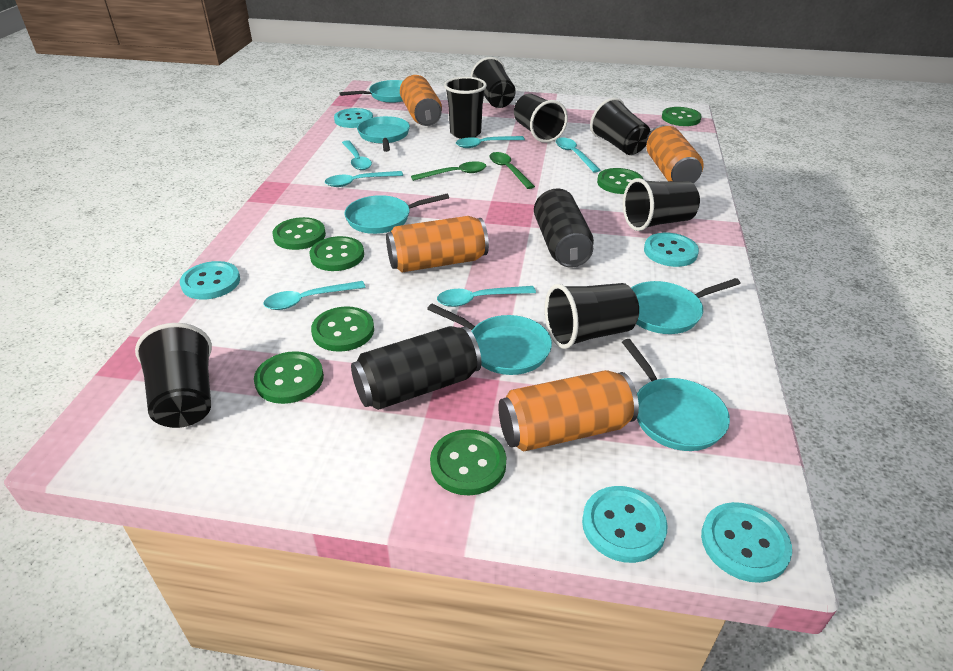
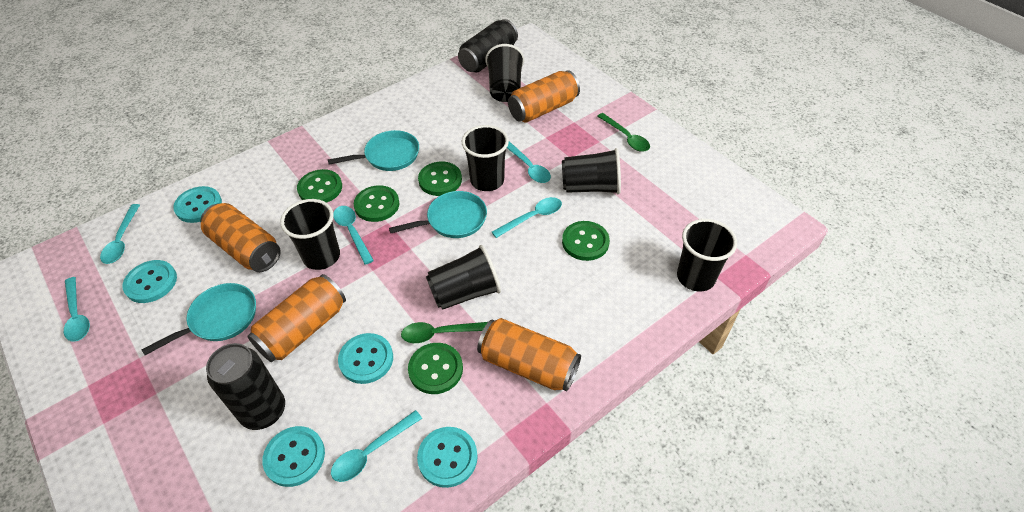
black cup: 7 -> 6
green button: 7 -> 5
turquoise pan: 6 -> 3

